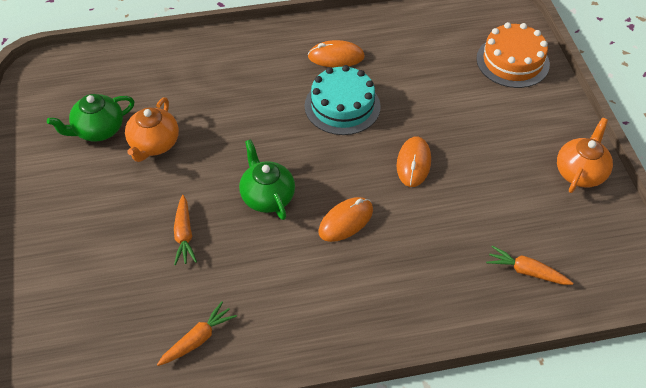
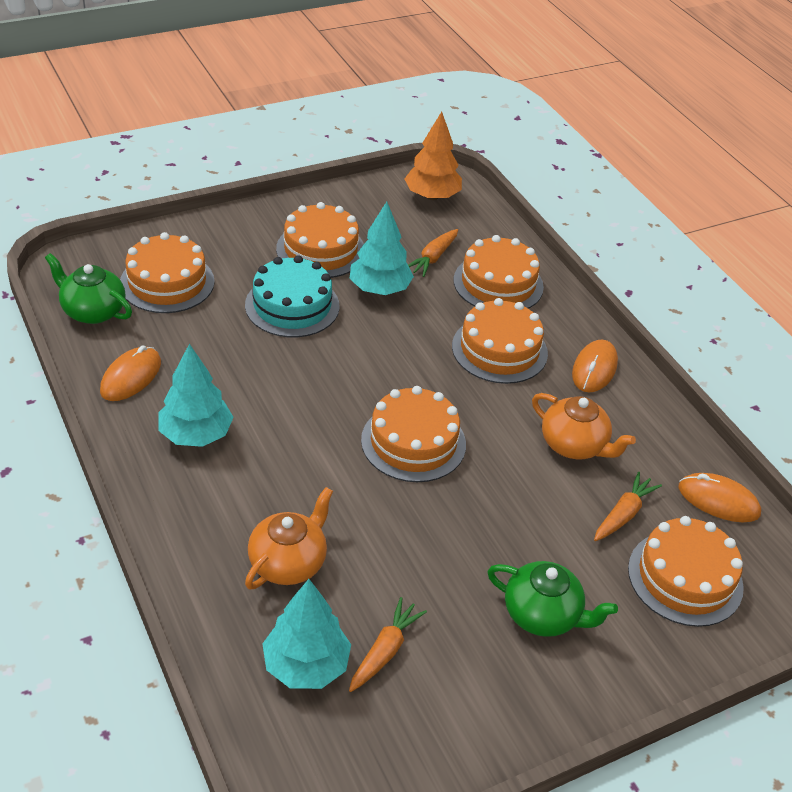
orange cake: 1 -> 6
orange tree: 0 -> 1
turquoise tree: 0 -> 3

